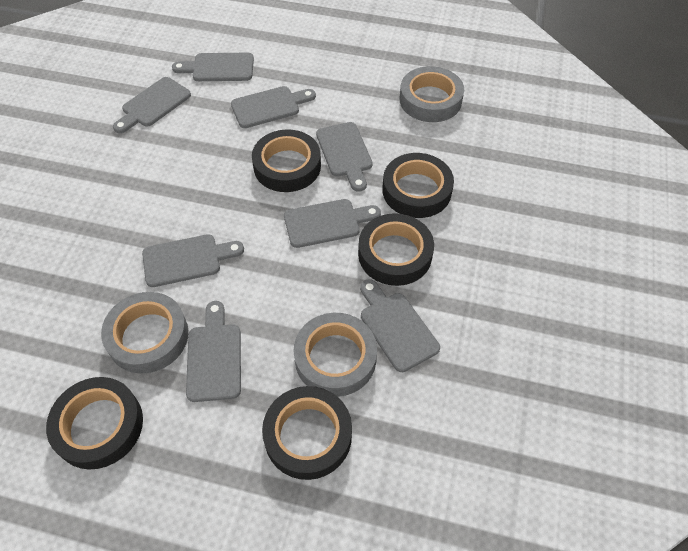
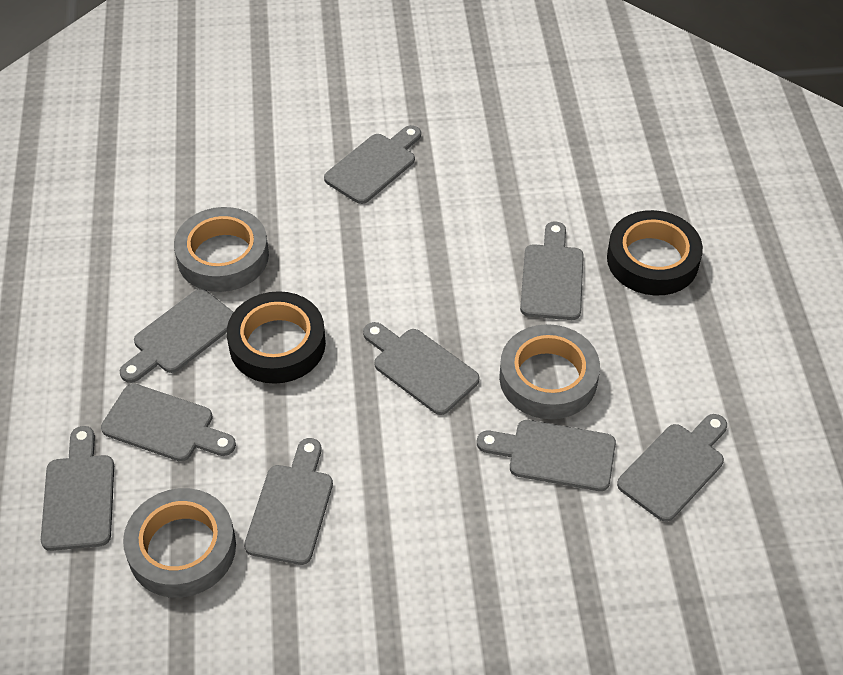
black tape: 5 -> 2
grey cutting board: 8 -> 9

